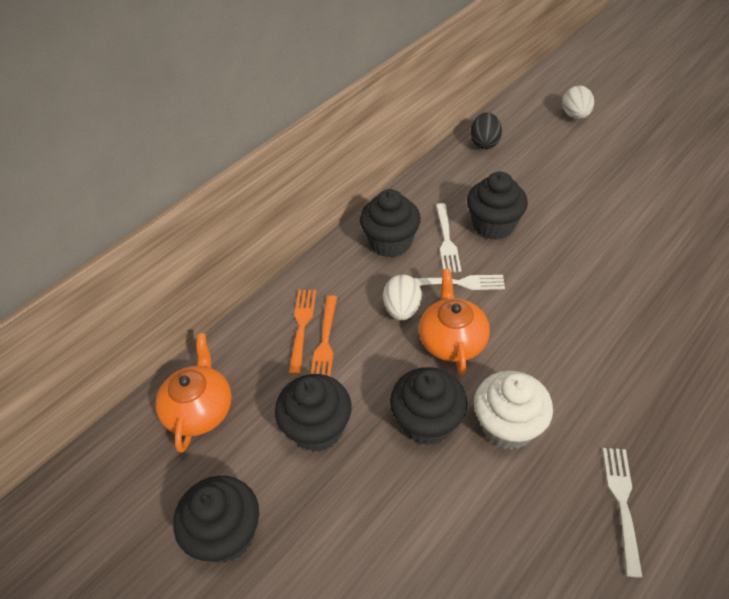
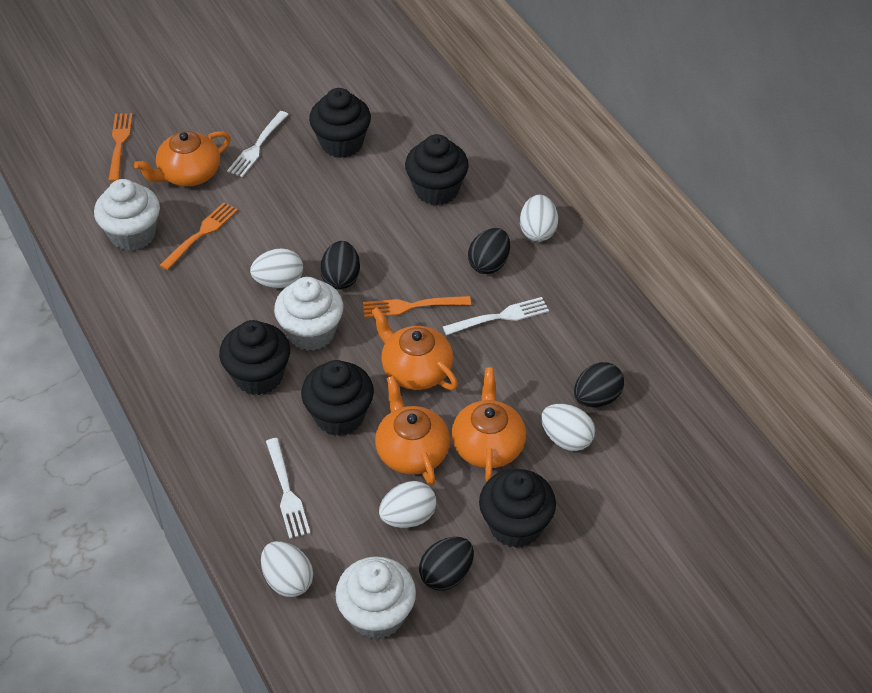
black egg: 1 -> 4
orange fork: 2 -> 3
orange teapot: 2 -> 4
white cupcake: 1 -> 3
white egg: 2 -> 5

